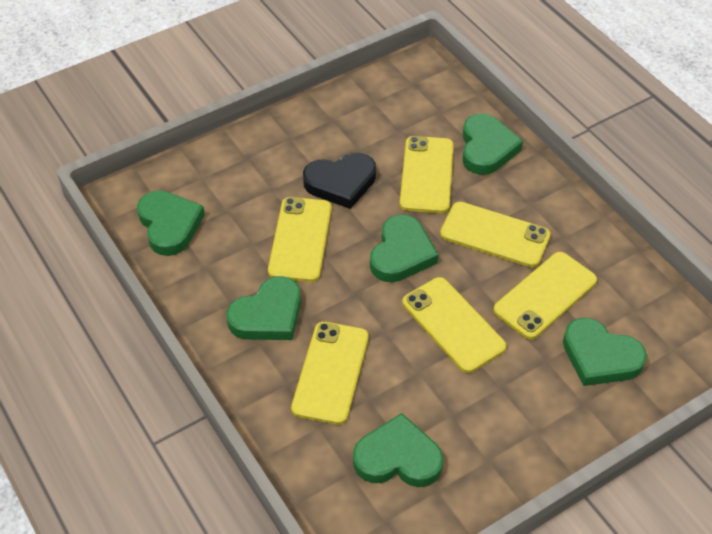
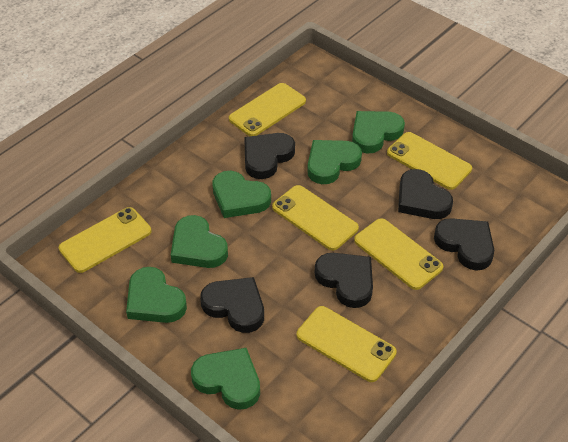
black heart: 1 -> 5

